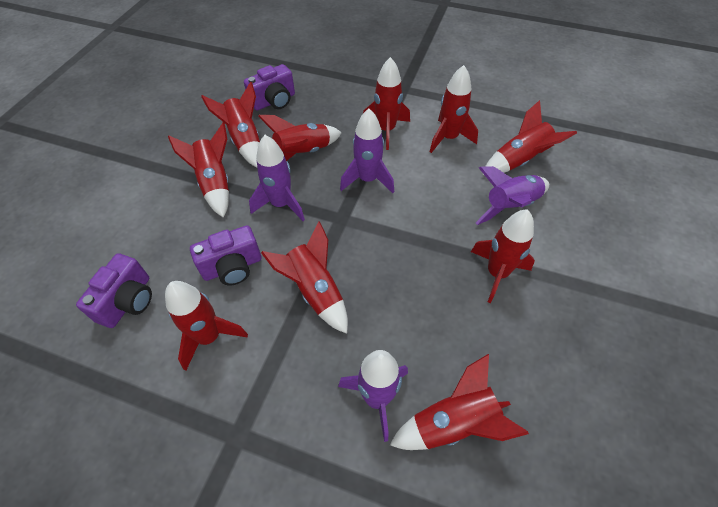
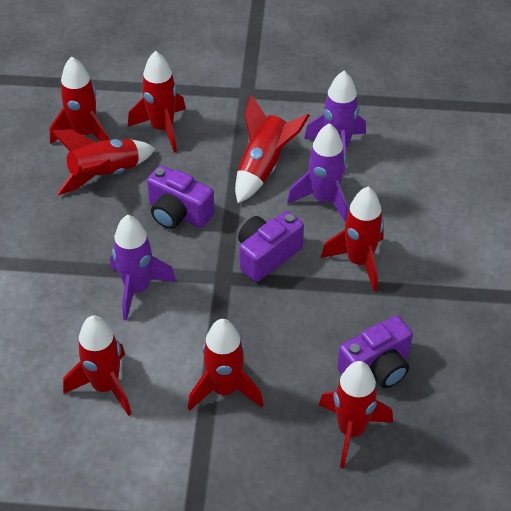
purple rocket: 4 -> 3
red rocket: 10 -> 8

